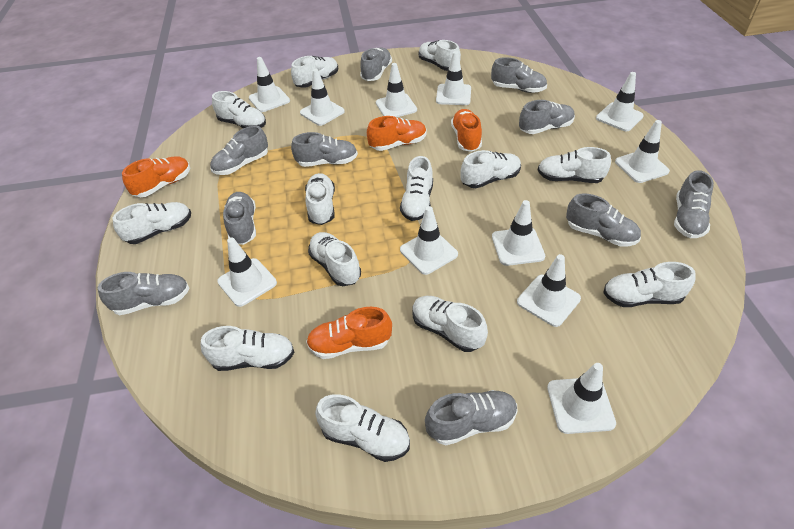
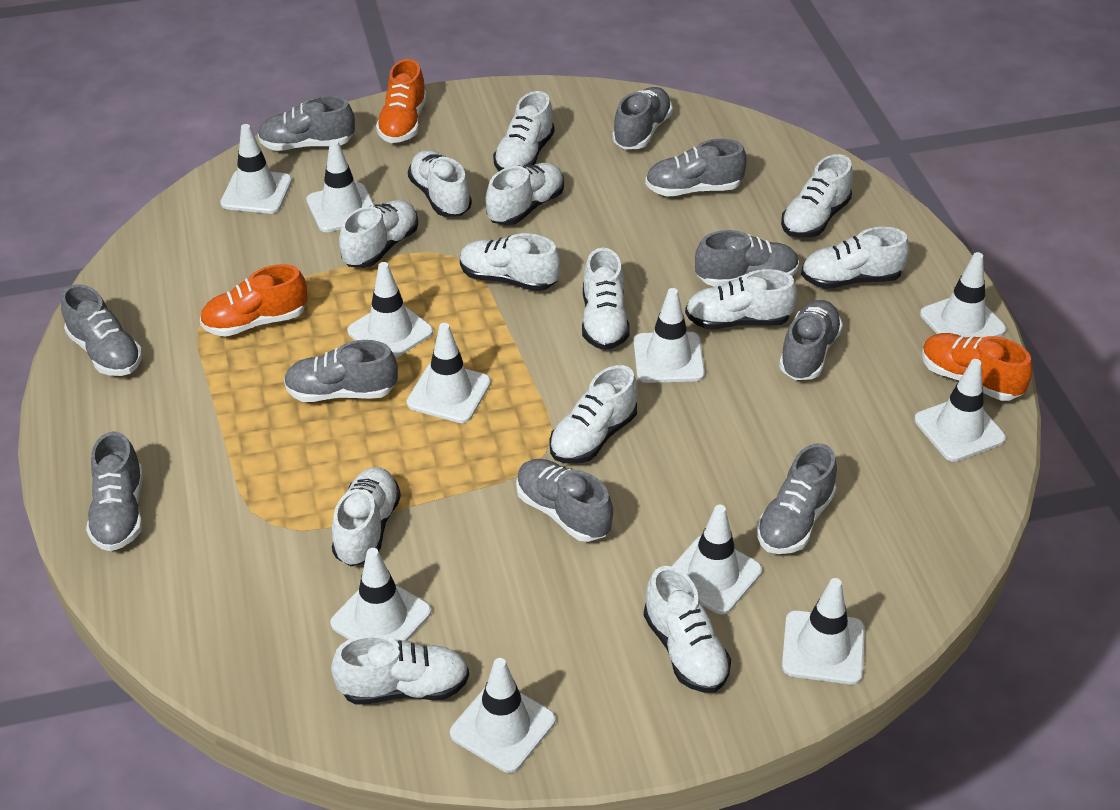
orange shoe: 4 -> 3

